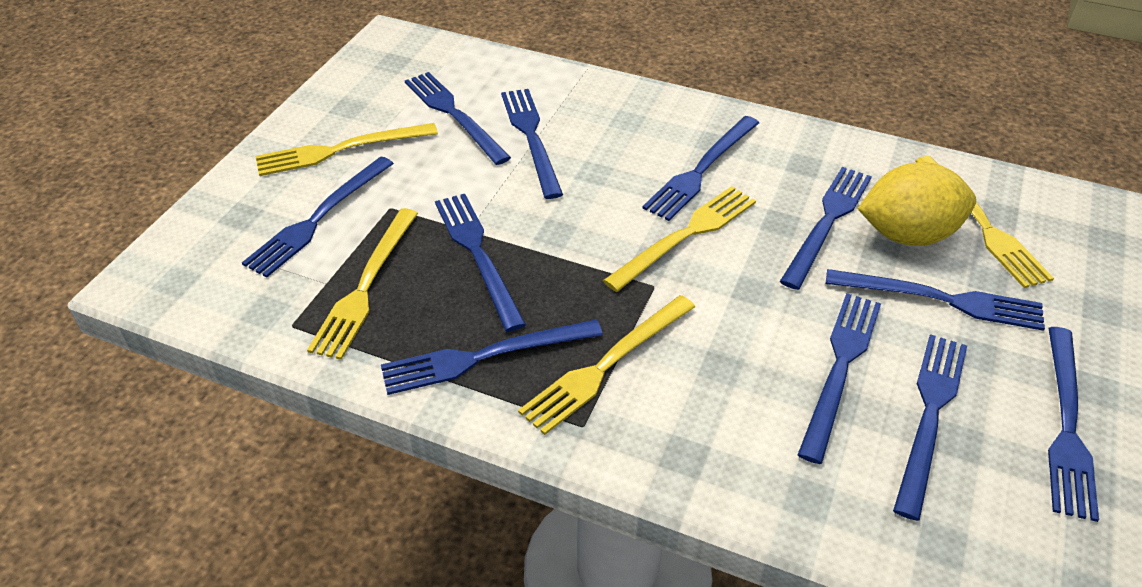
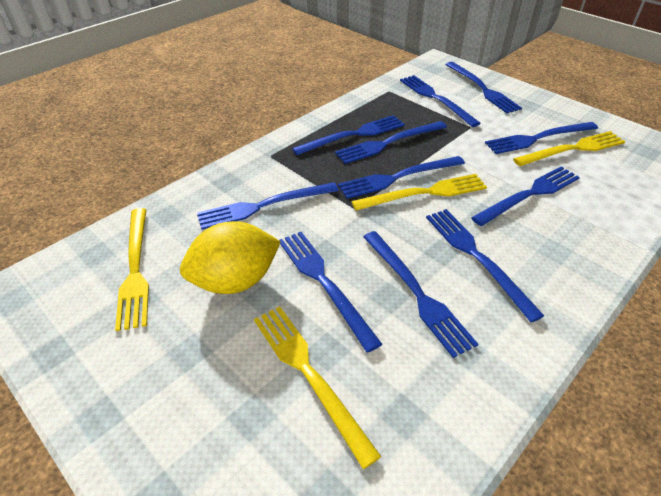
yellow fork: 5 -> 4

